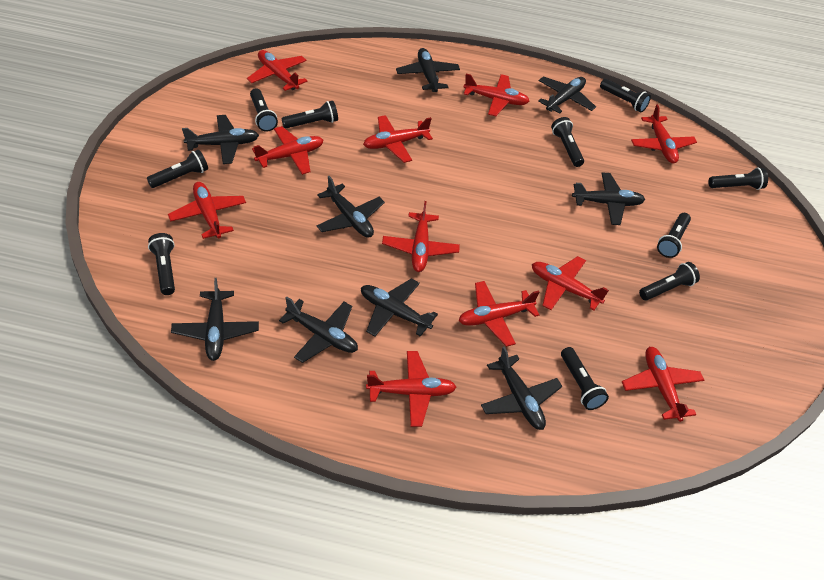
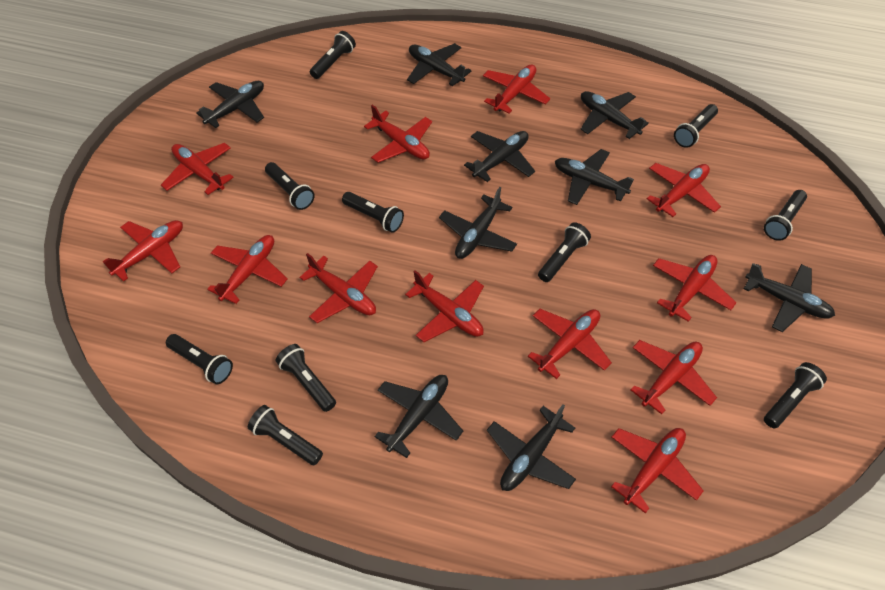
red plane: 11 -> 12

